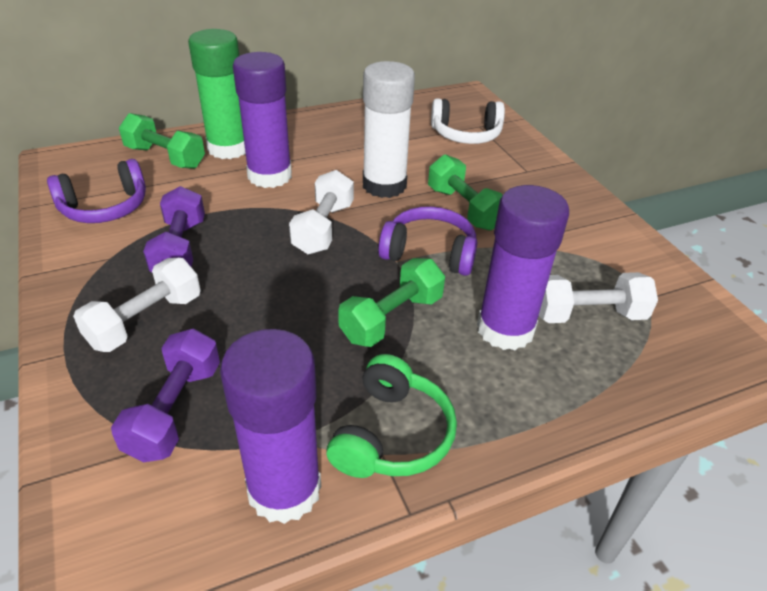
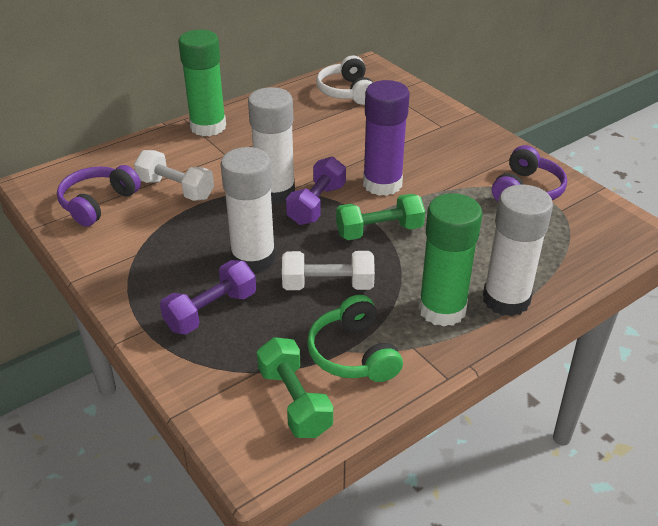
green dumbbell: 3 -> 2
green glue stick: 1 -> 2
purple glue stick: 3 -> 1
white dumbbell: 3 -> 2
white glue stick: 1 -> 3

